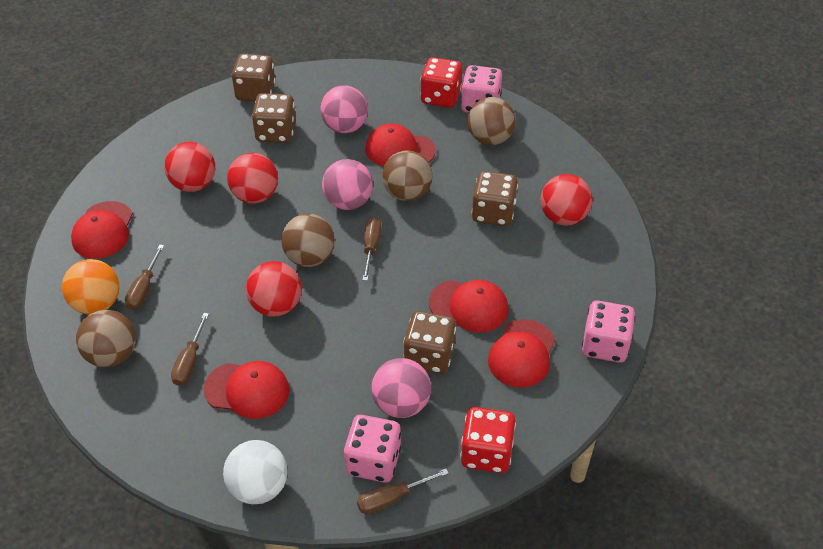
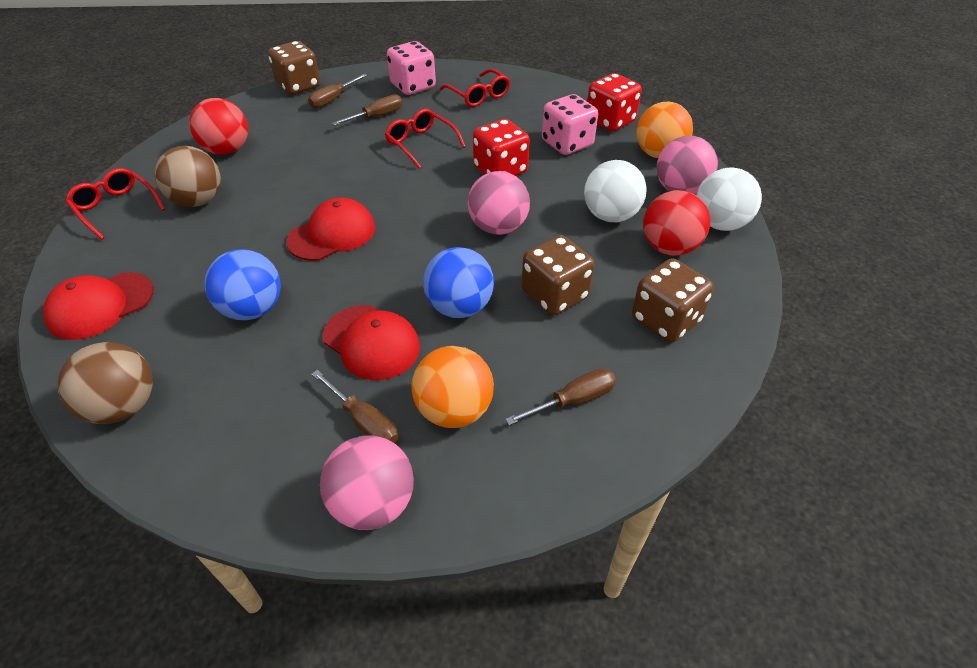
blue ball: 0 -> 2
brown ball: 4 -> 2
brown dice: 4 -> 3
orange ball: 1 -> 2
pink dice: 3 -> 2
red ball: 4 -> 2
red cap: 5 -> 3
red glasses: 0 -> 3
white ball: 1 -> 2

